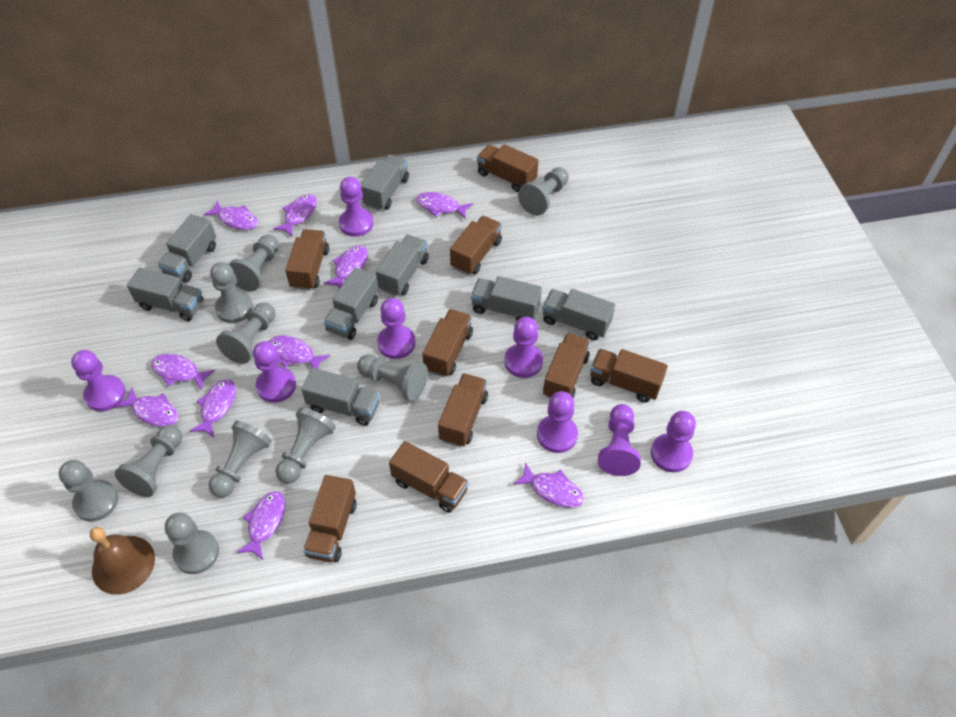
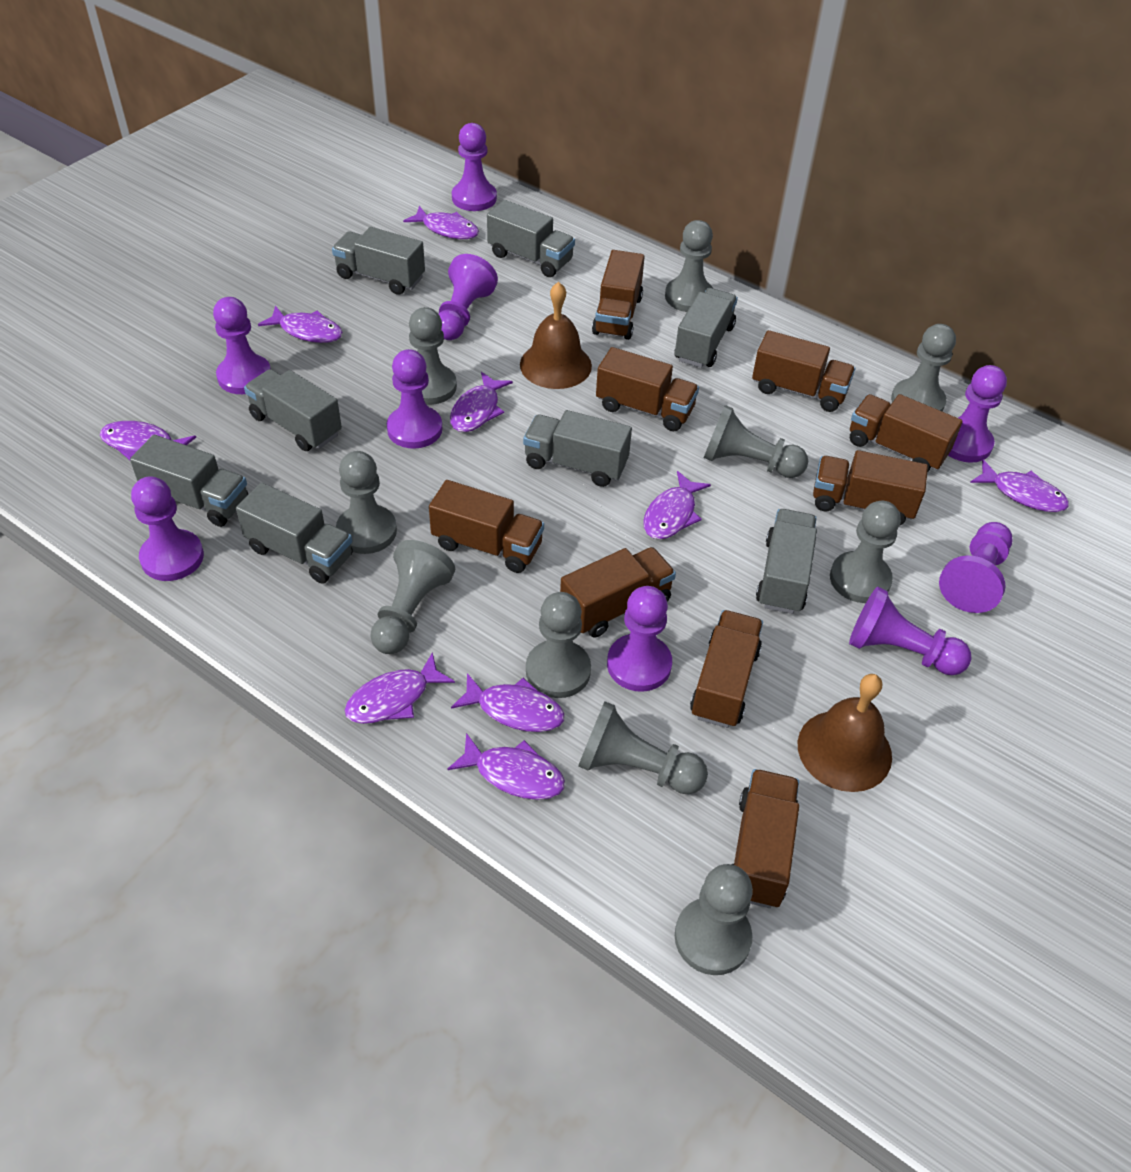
brown bell: 1 -> 2
purple fish: 10 -> 9
purple pawn: 8 -> 9

